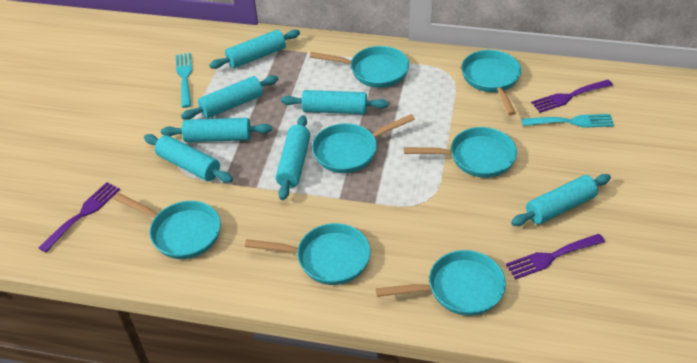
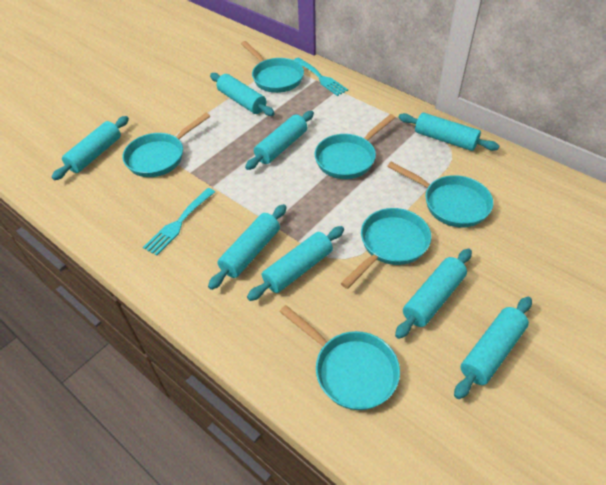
purple fork: 3 -> 0
turquoise pan: 7 -> 6
turquoise rolling pin: 7 -> 8

